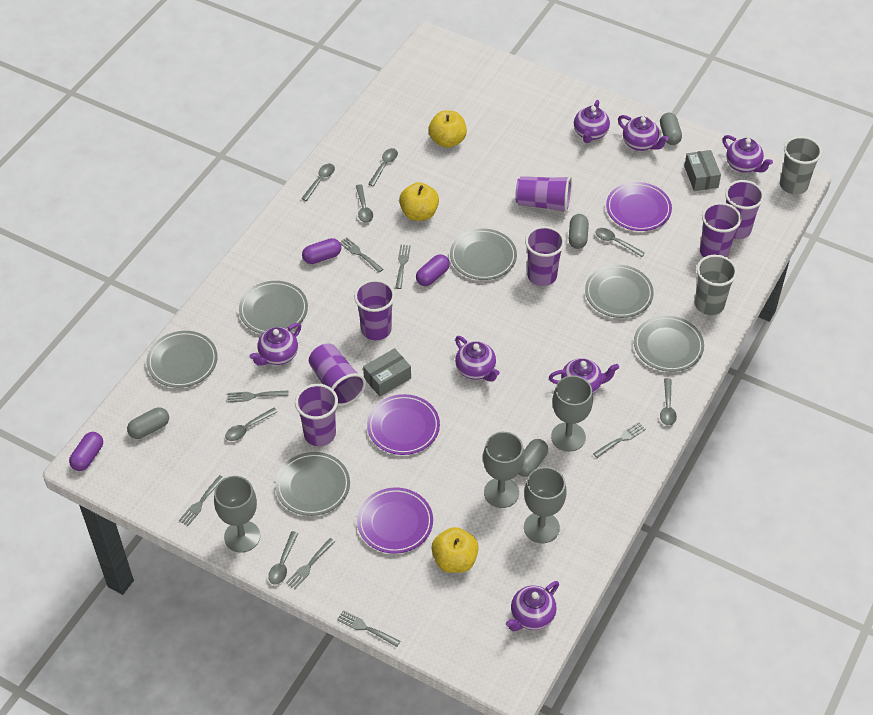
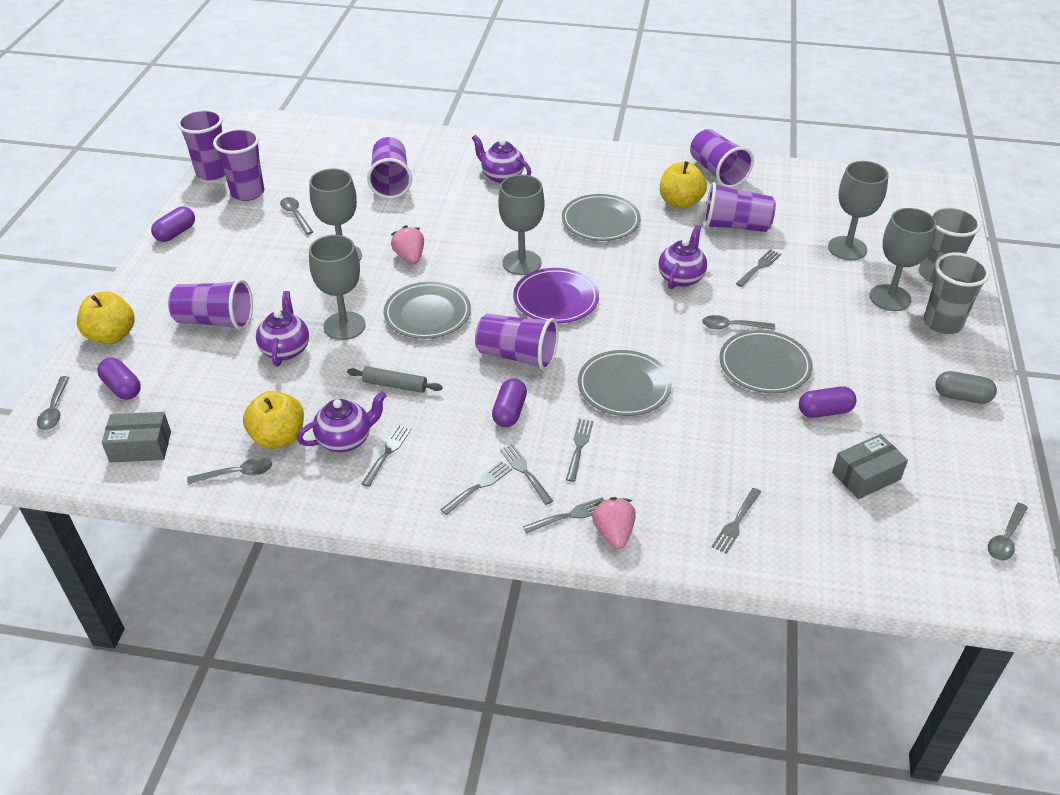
grey capsule: 4 -> 1
grey goblet: 4 -> 5
grey plate: 6 -> 4
grey rolling pin: 0 -> 1
grey spoon: 7 -> 5
pink strawberry: 0 -> 2
purple capsule: 3 -> 4
purple plate: 3 -> 1
purple teapot: 7 -> 4

